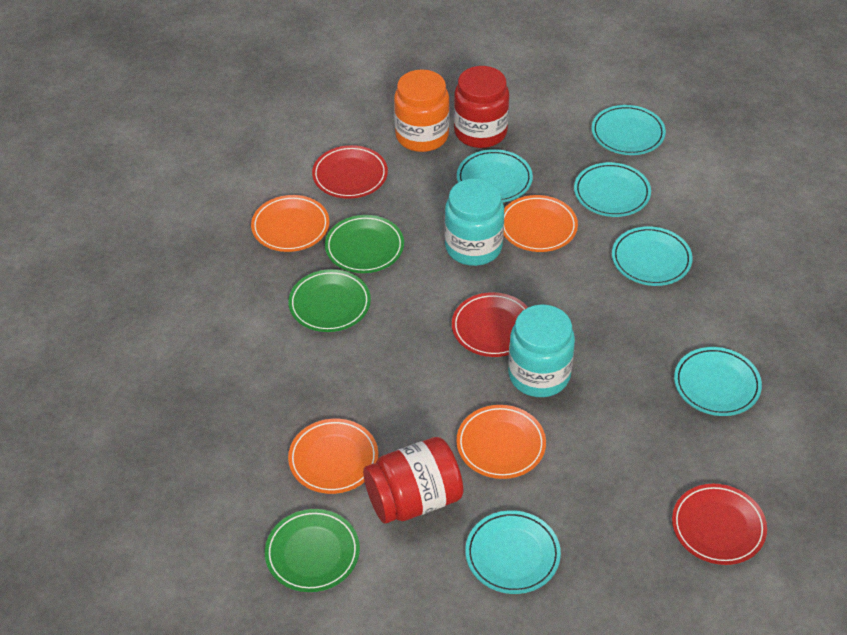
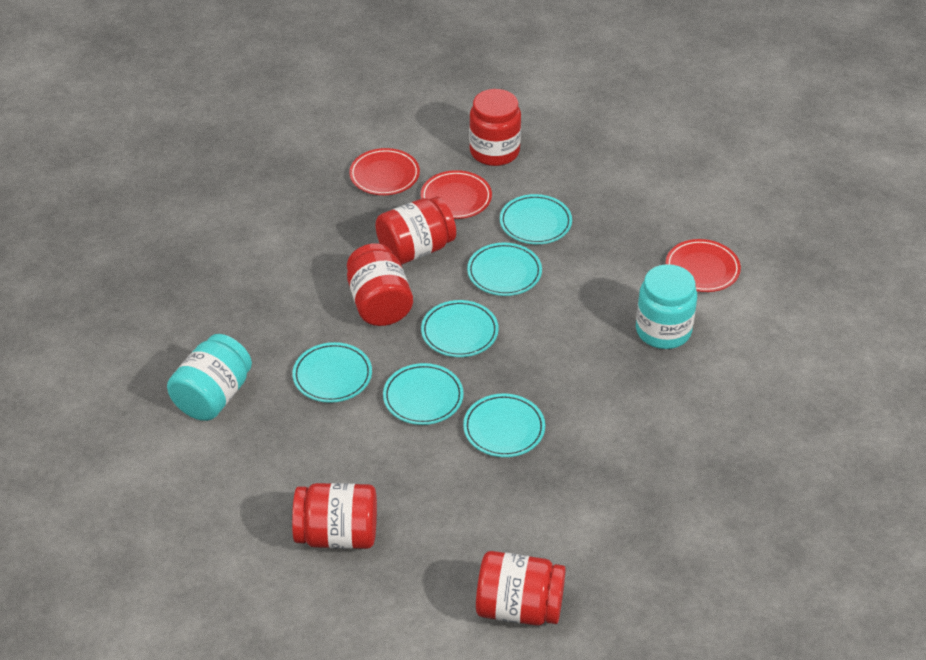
green plate: 3 -> 0
orange jar: 1 -> 0
orange plate: 4 -> 0
red jar: 2 -> 5

